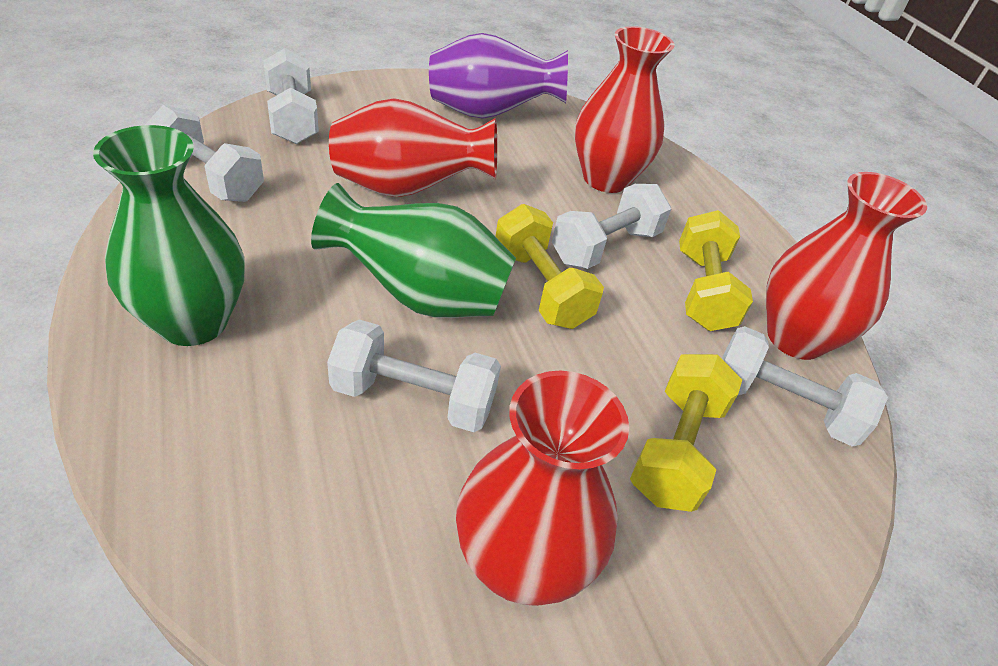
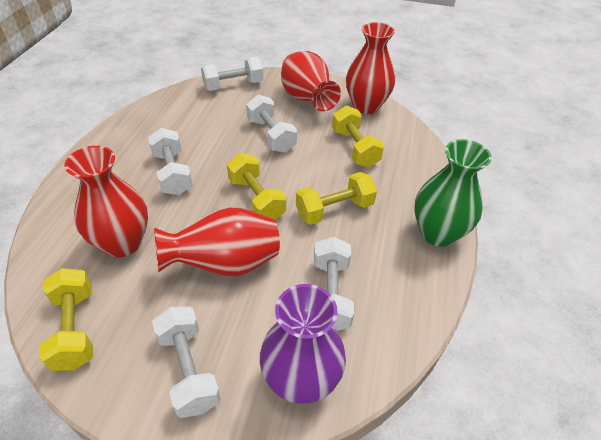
green vase: 2 -> 1
yellow dumbbell: 3 -> 4

